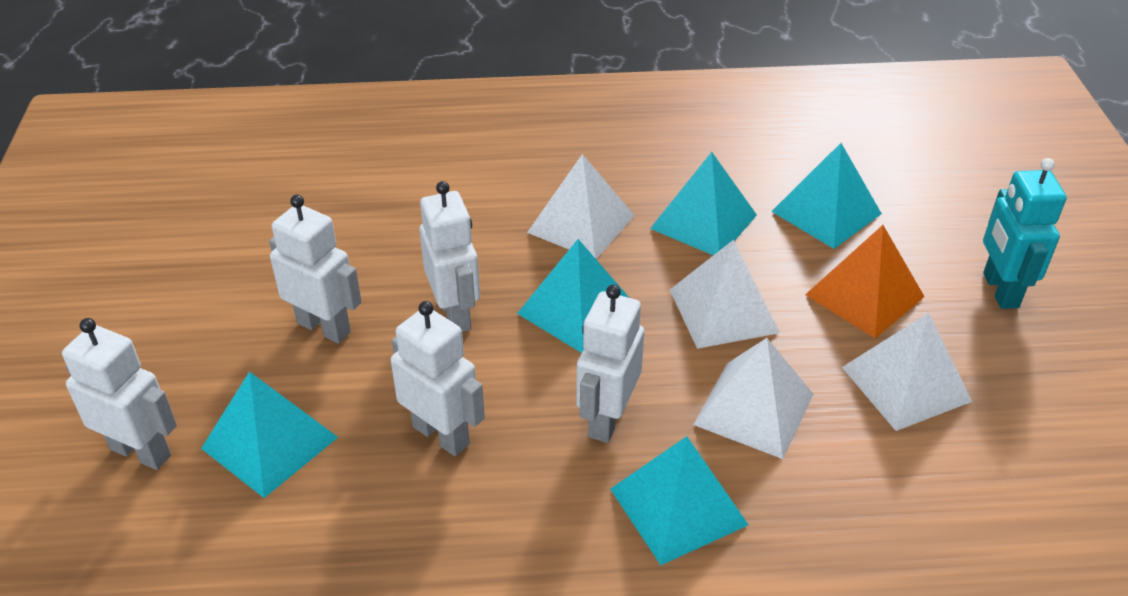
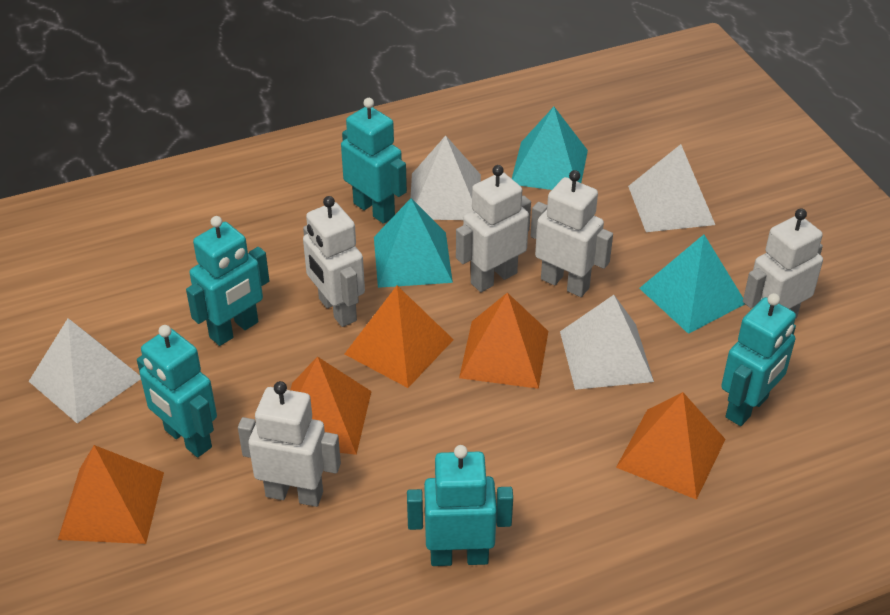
orange pyramid: 1 -> 5
turquoise pyramid: 5 -> 3
turquoise robot: 1 -> 5

